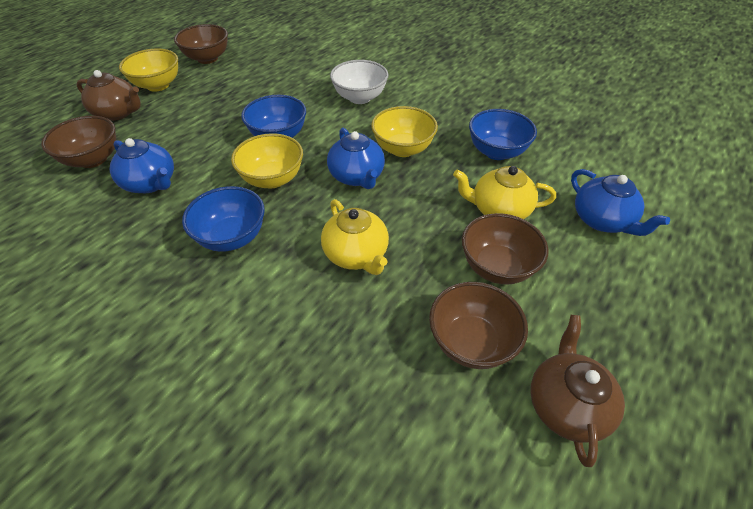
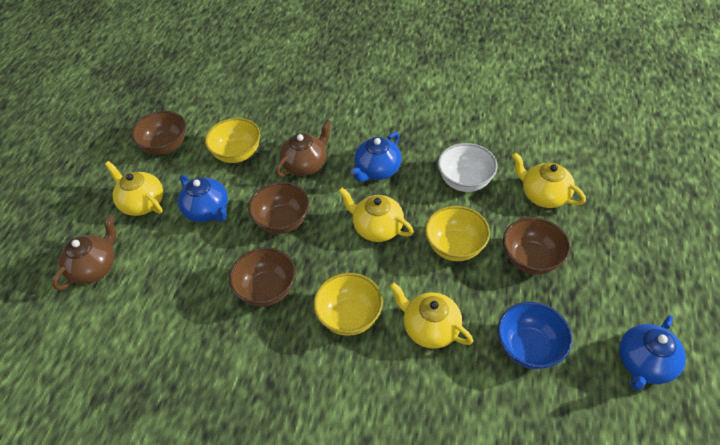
blue bowl: 3 -> 1
yellow teapot: 2 -> 4

